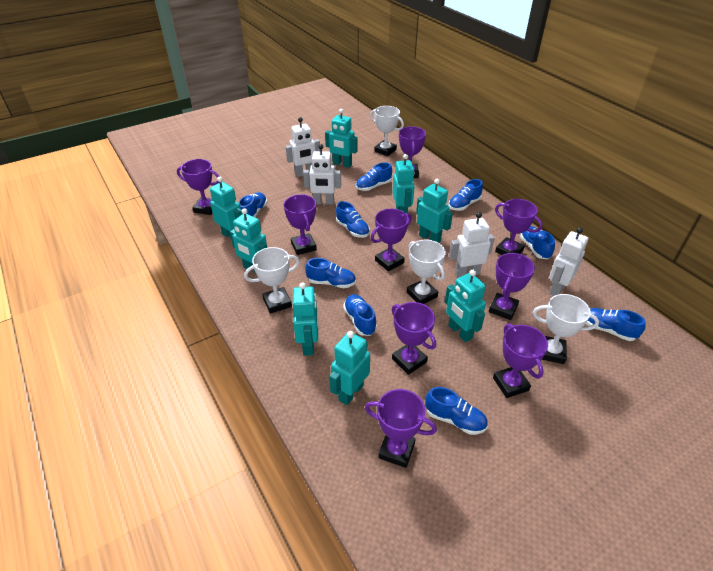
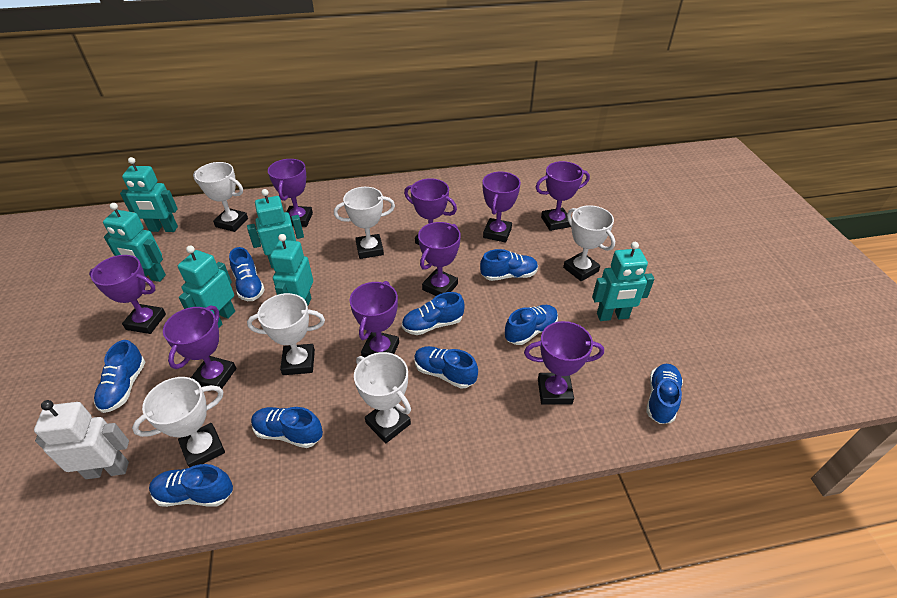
turquoise robot: 8 -> 6
white robot: 4 -> 1
white trophy: 4 -> 6

